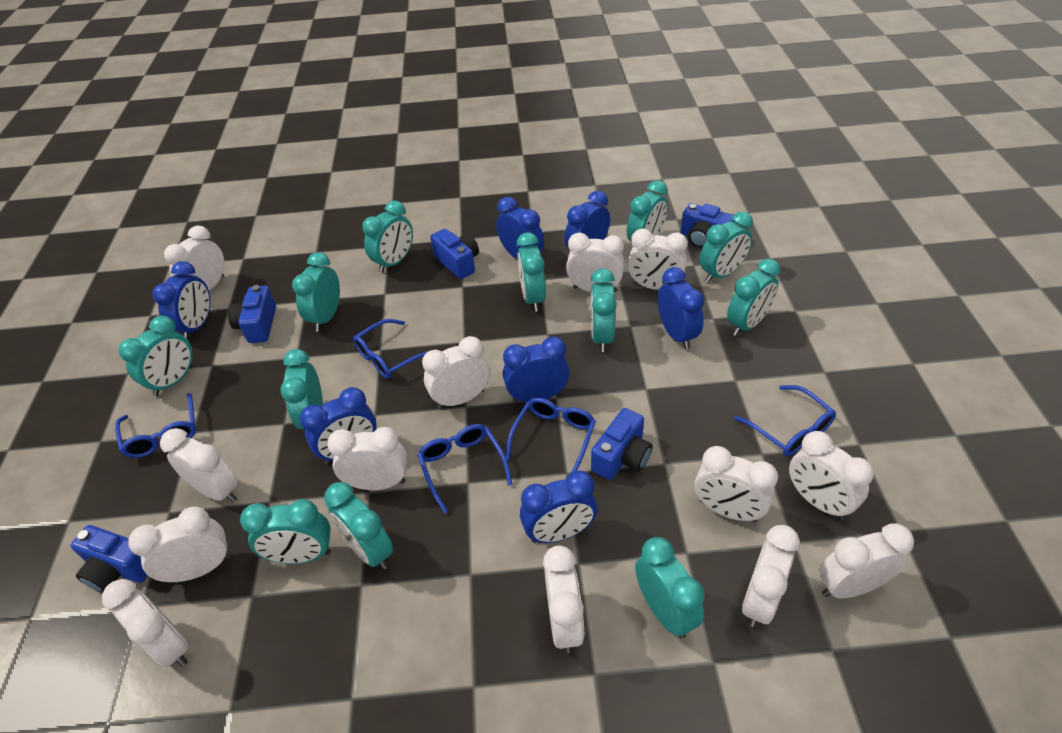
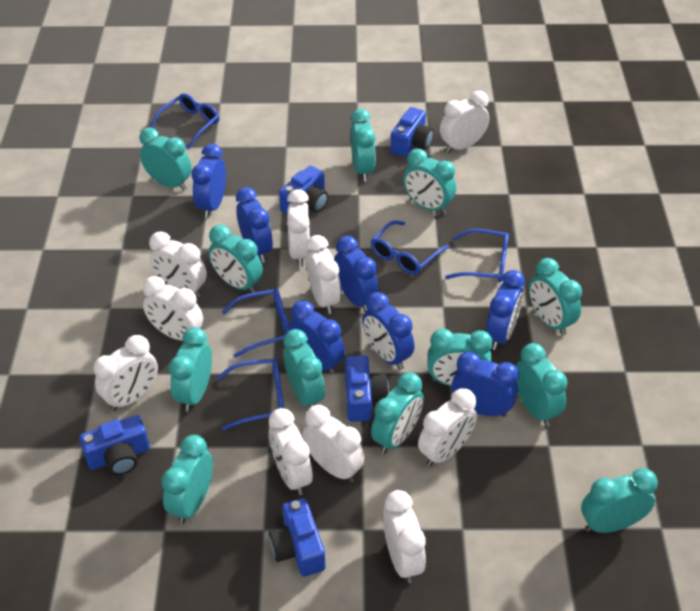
white clock: 13 -> 10

